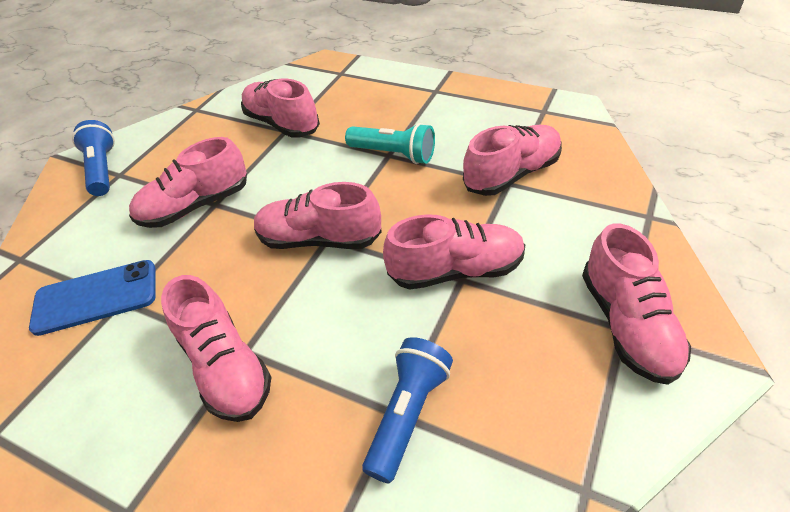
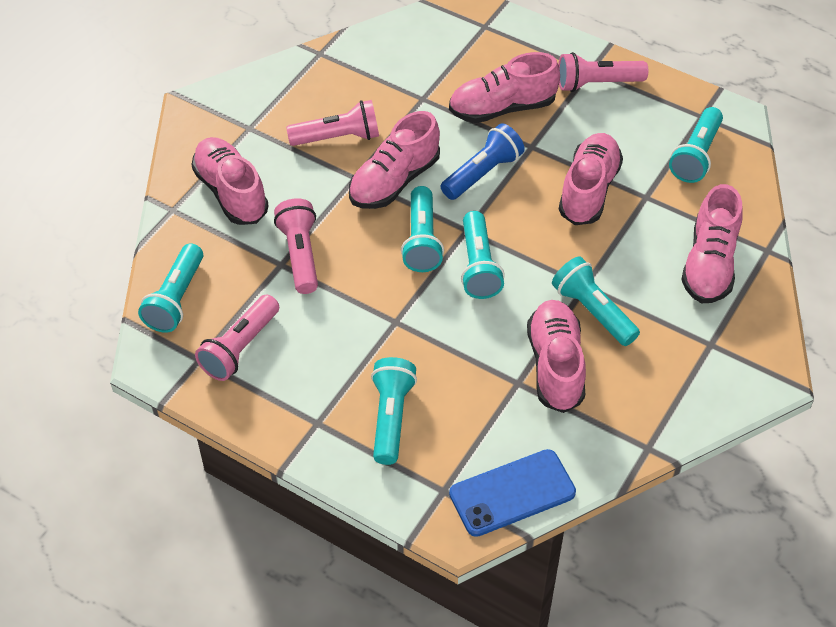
blue flashlight: 2 -> 1
pink flashlight: 0 -> 4
pink shoe: 7 -> 6
turquoise flashlight: 1 -> 6

